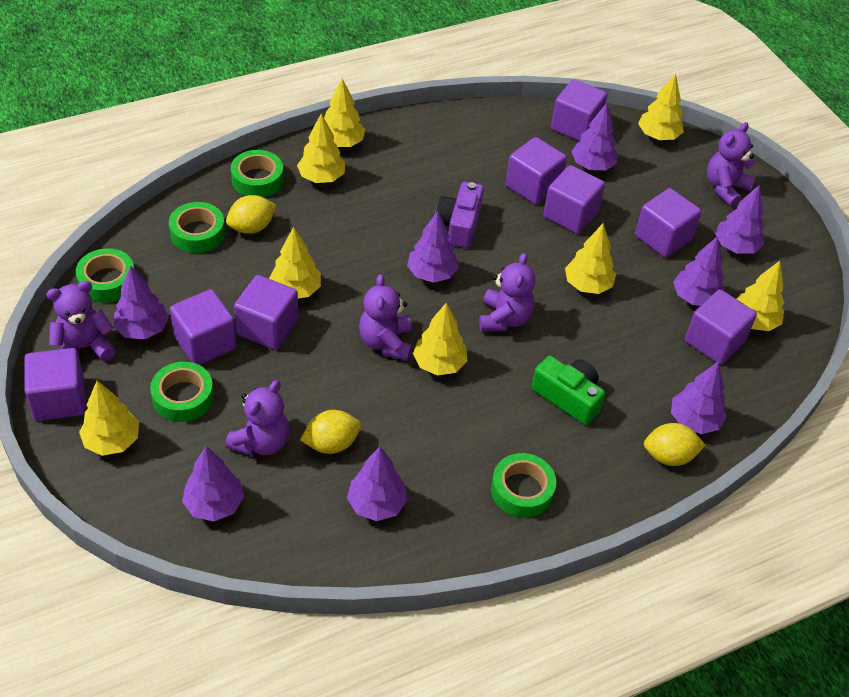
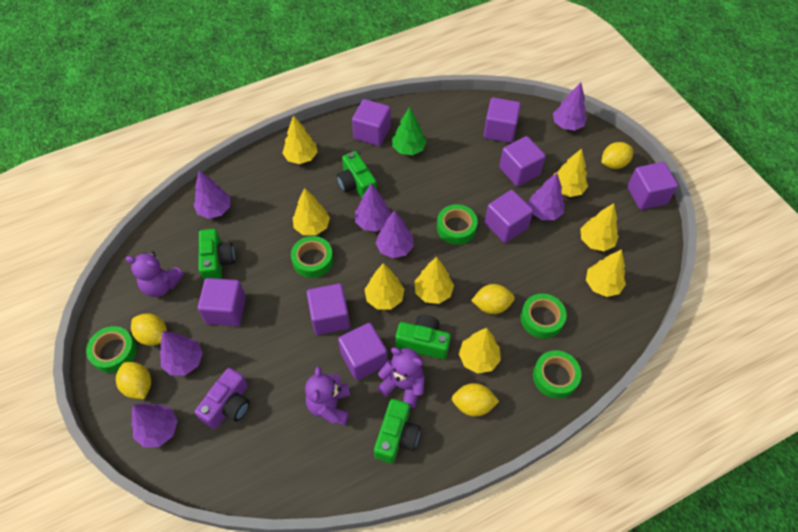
green camera: 1 -> 4
green tree: 0 -> 1
purple teddy bear: 5 -> 3
purple tree: 8 -> 7
yellow lemon: 3 -> 5

